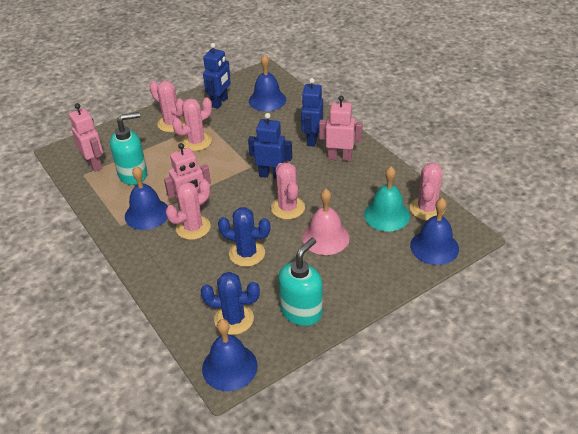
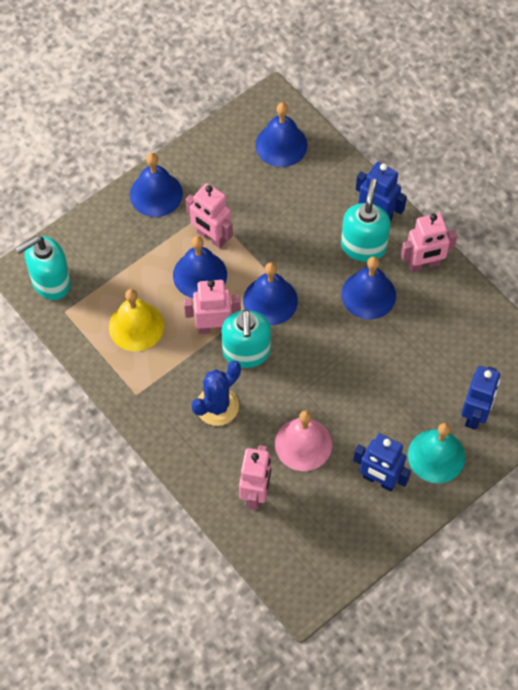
blue bell: 4 -> 5
blue cactus: 2 -> 1
pink cactus: 5 -> 0
pink robot: 3 -> 4
turquoise soap dispenser: 2 -> 3
yellow bell: 0 -> 1

